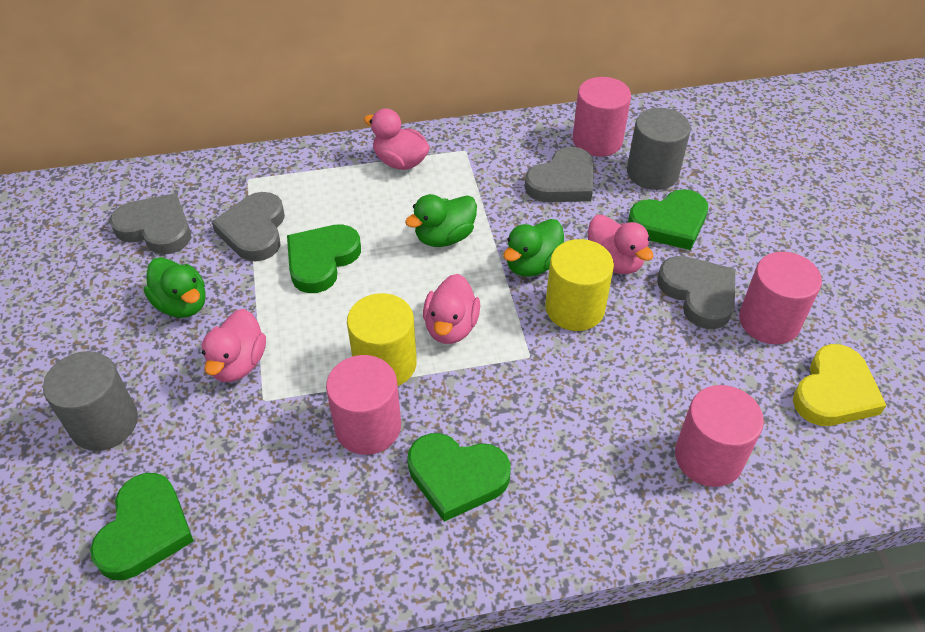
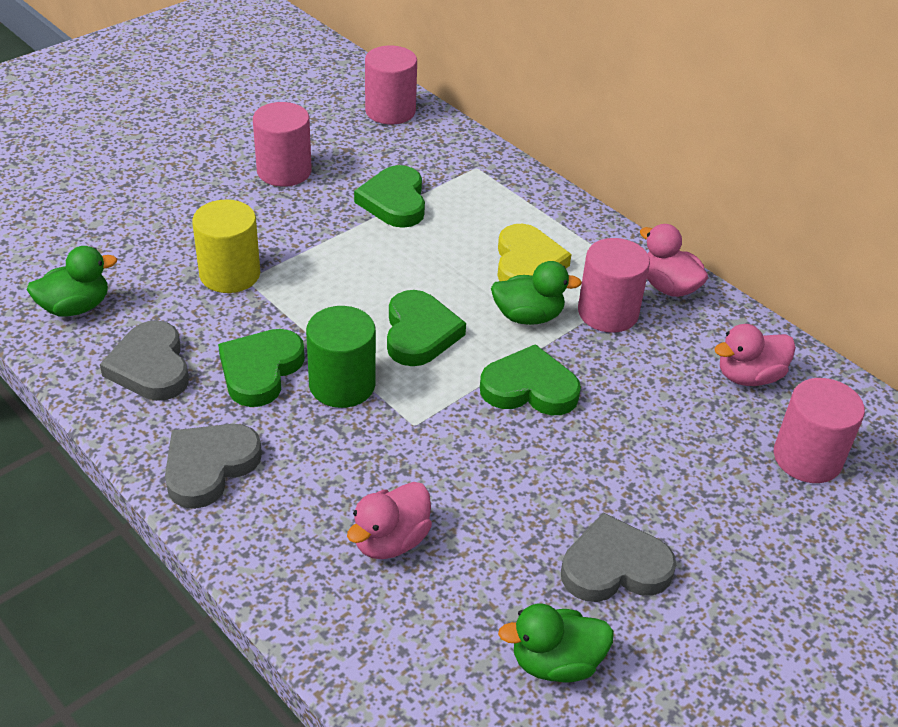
green cylinder: 0 -> 1
grey cylinder: 2 -> 0
grey heart: 4 -> 3
pink duck: 4 -> 3
yellow cylinder: 2 -> 1

